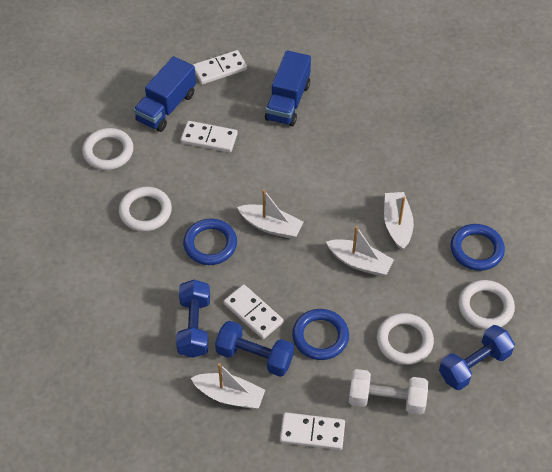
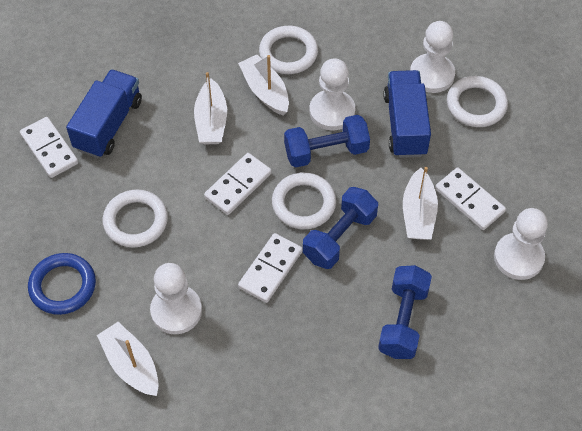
blue ring: 3 -> 1
white dumbbell: 1 -> 0
white pawn: 0 -> 4

